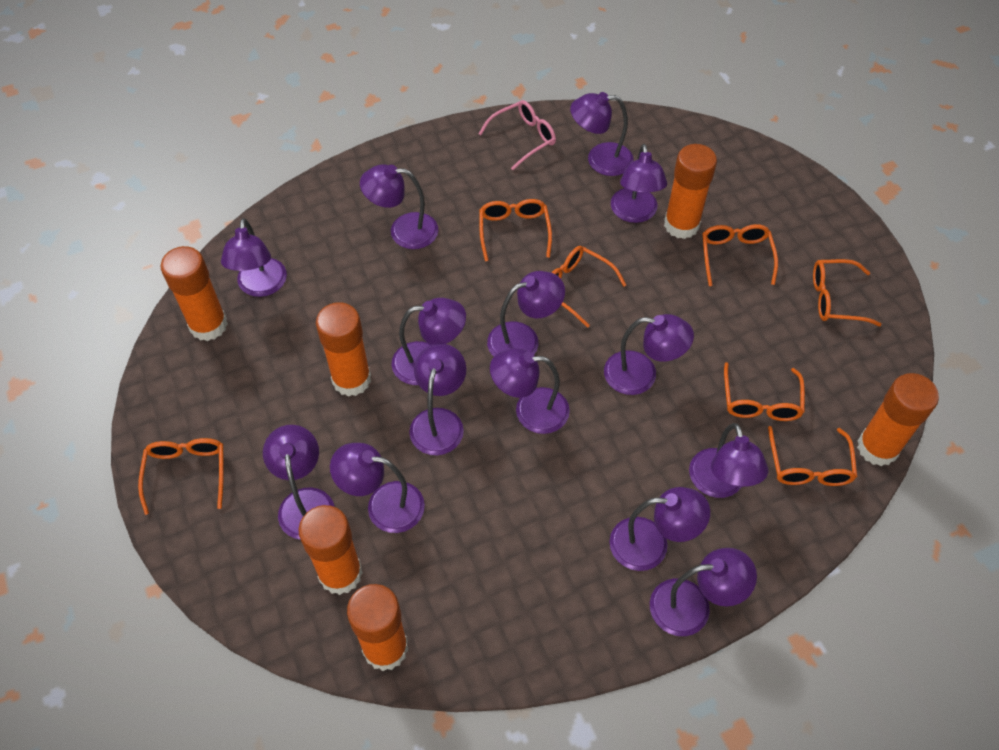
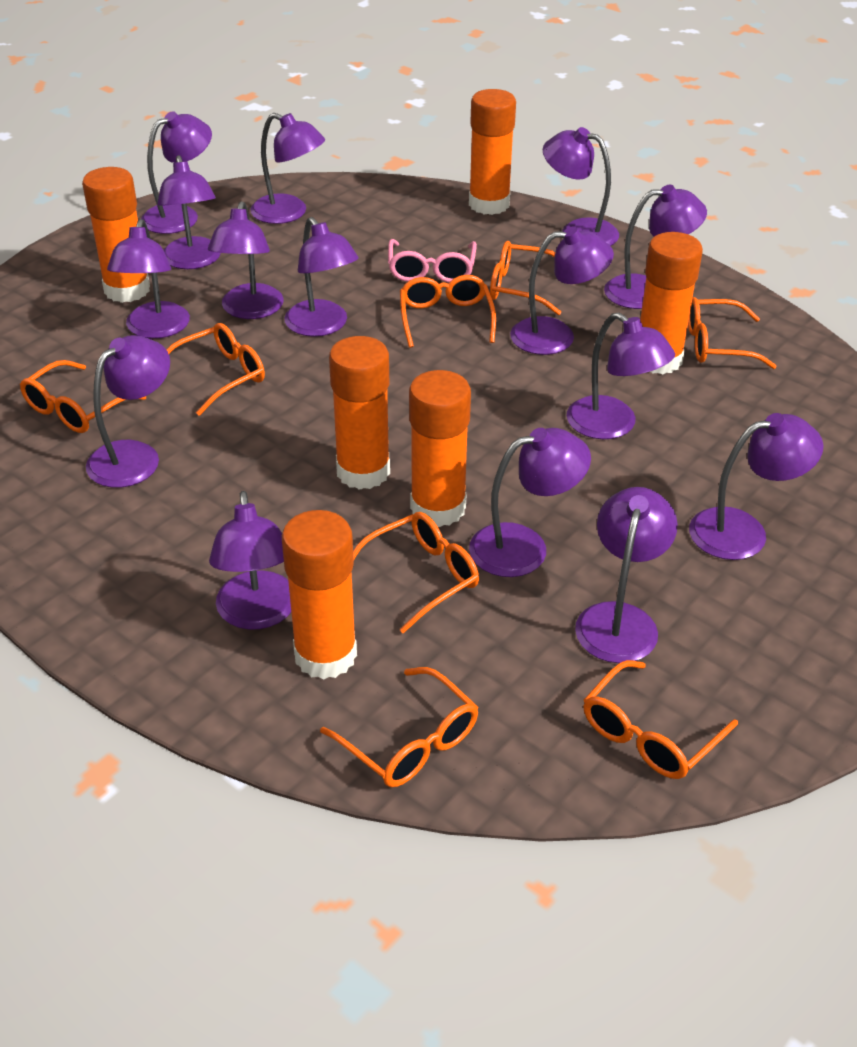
orange glasses: 7 -> 8
purple lamp: 14 -> 15

